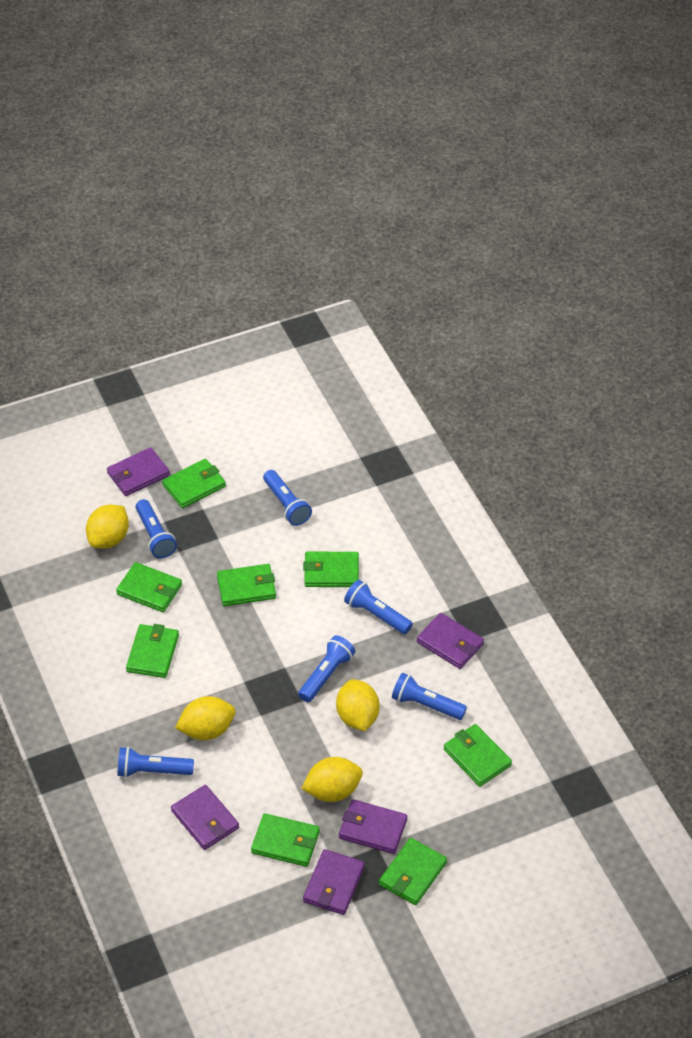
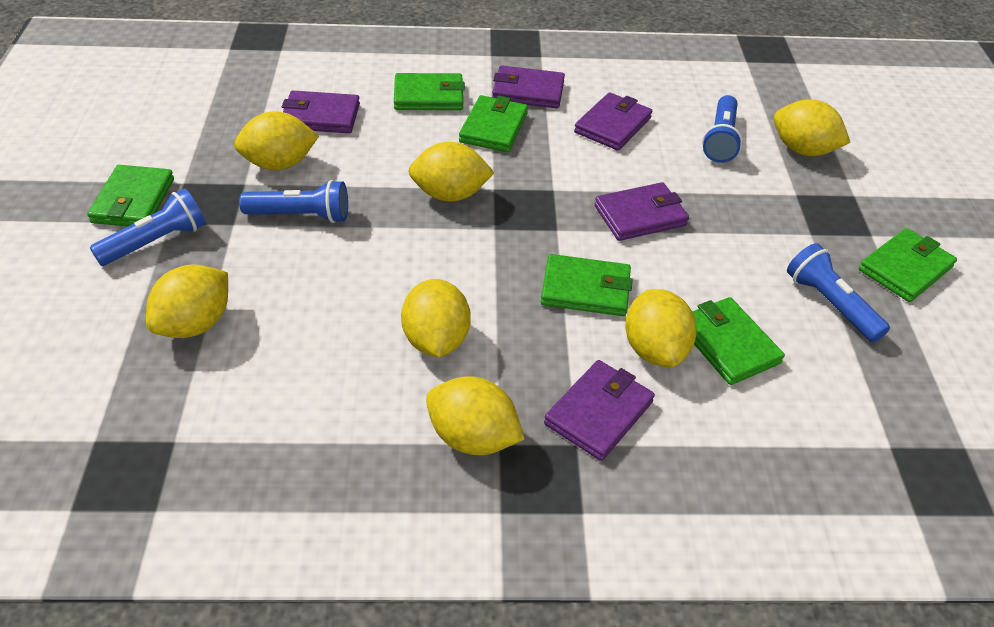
blue flashlight: 6 -> 4
green wallet: 8 -> 6
yellow lemon: 4 -> 7

